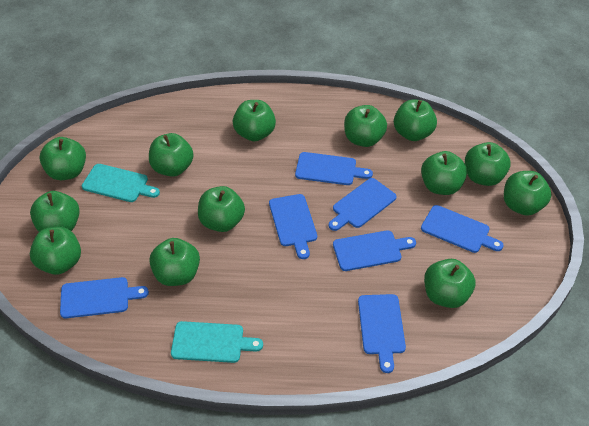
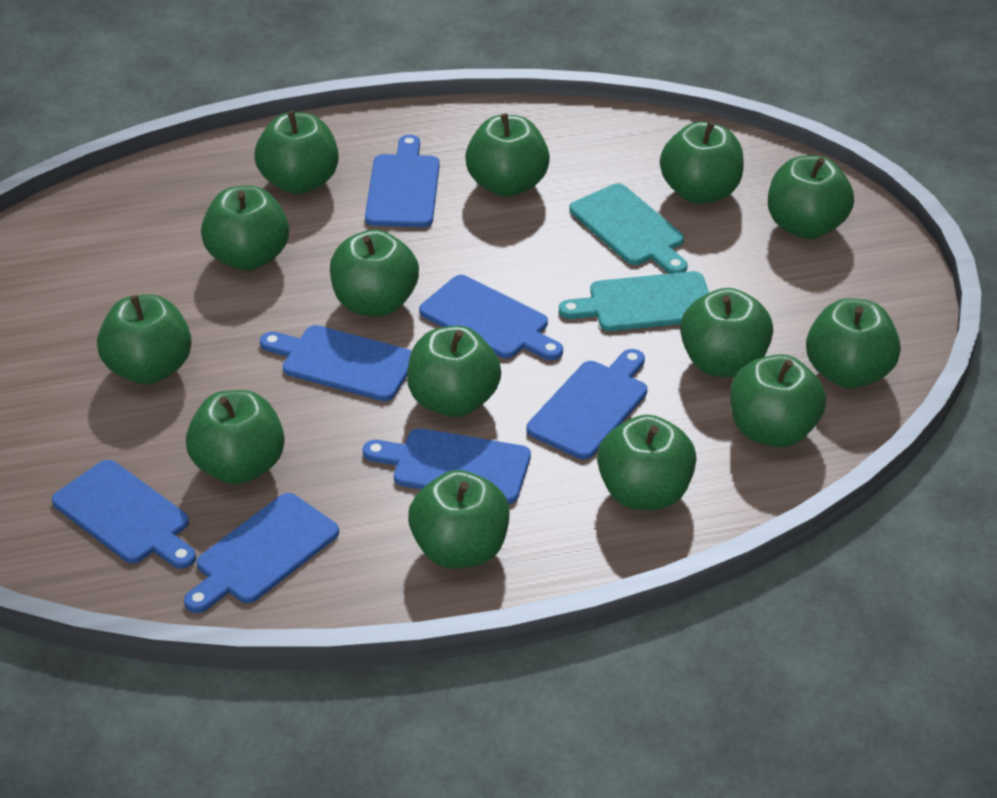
green apple: 13 -> 14

